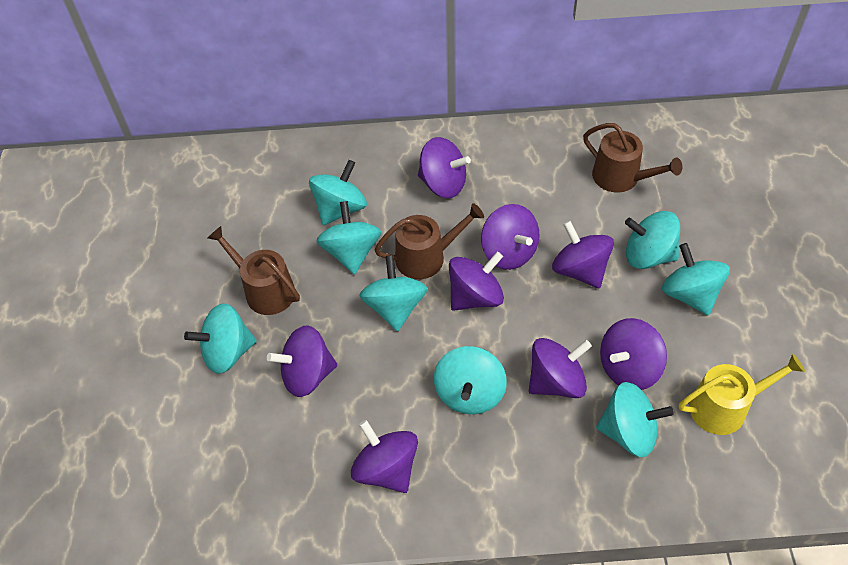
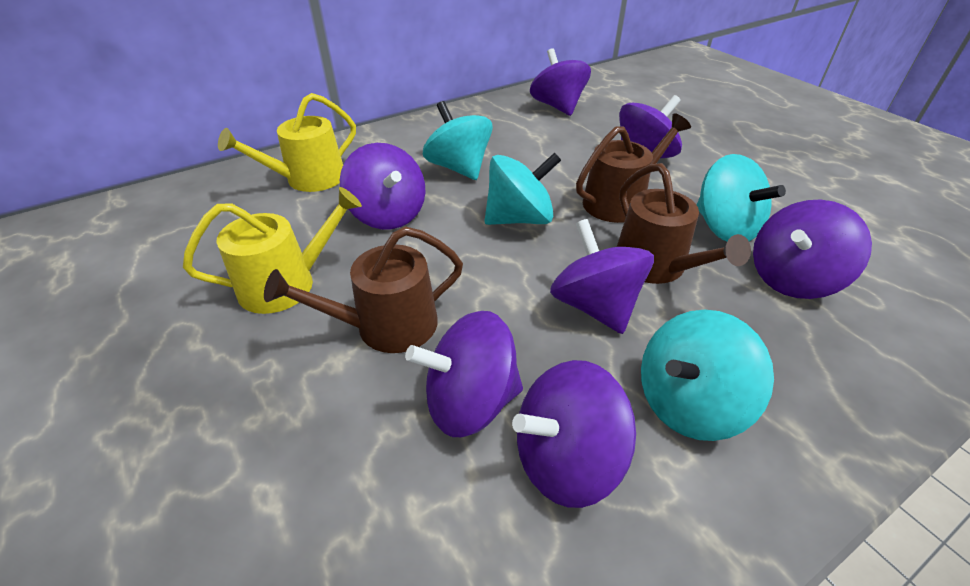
purple spinning top: 8 -> 7
turquoise spinning top: 8 -> 4
yellow watering can: 1 -> 2

